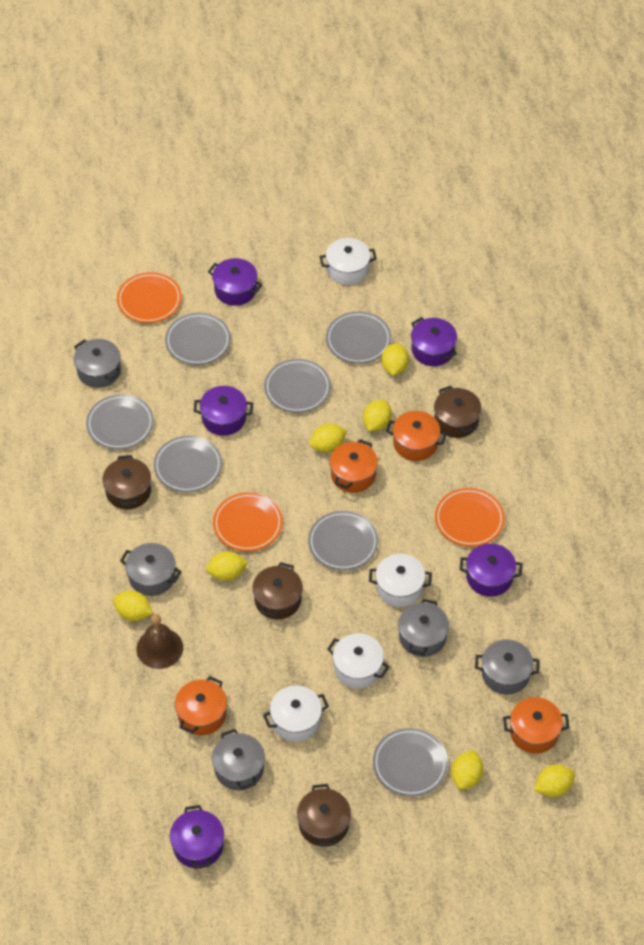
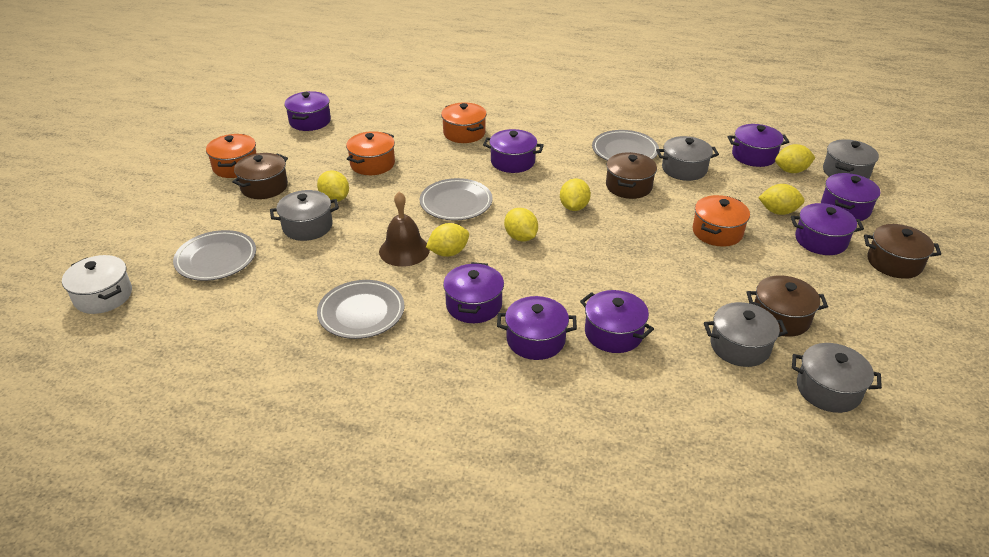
grey plate: 7 -> 4
orange plate: 3 -> 0
purple pot: 5 -> 8
white pot: 4 -> 1
yellow lemon: 7 -> 6

